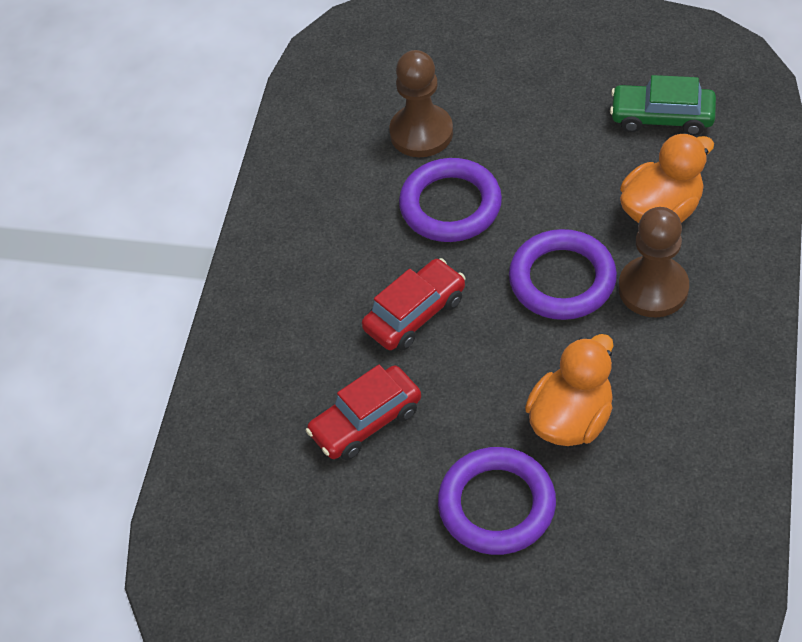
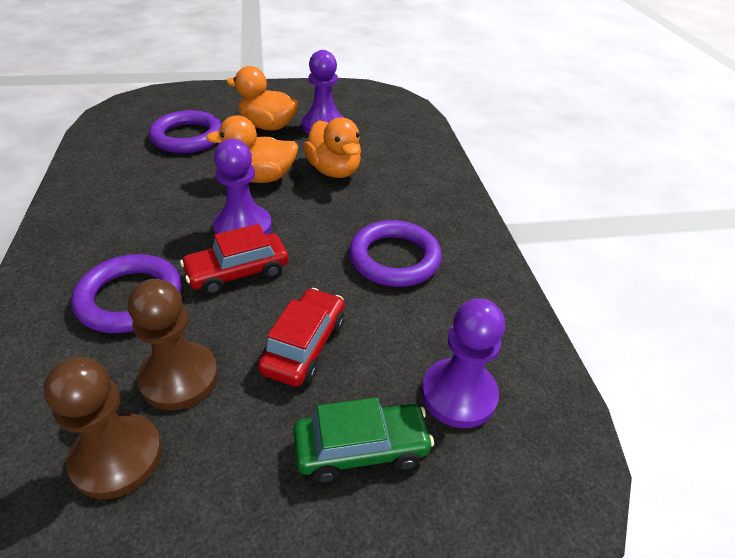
orange duck: 2 -> 3
purple pawn: 0 -> 3

